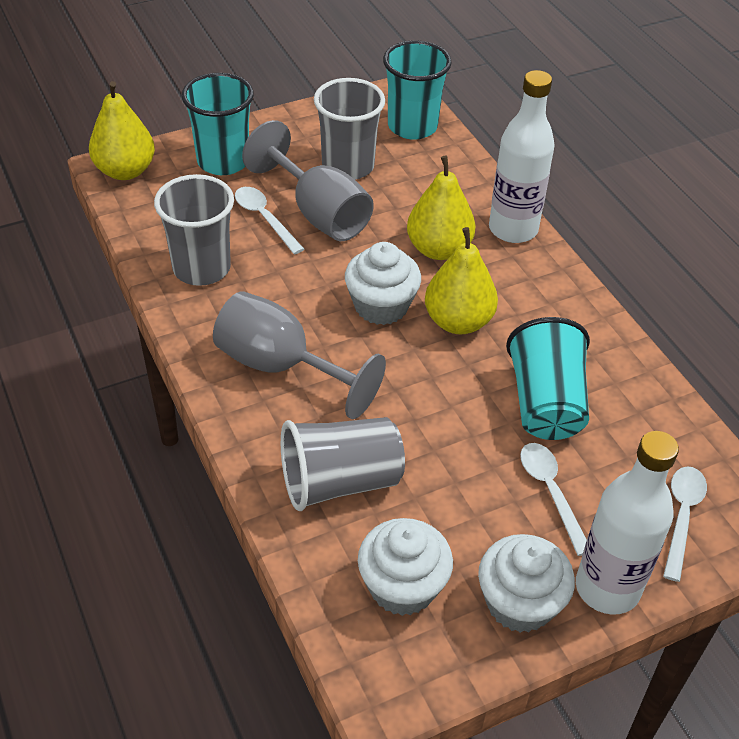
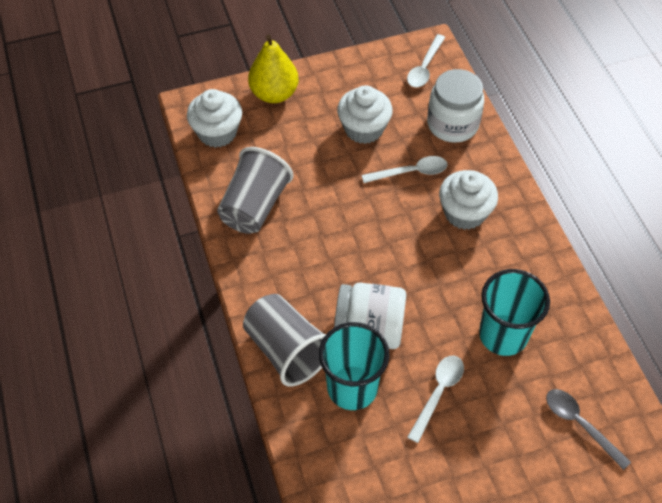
grey cup: 3 -> 2
grey goblet: 2 -> 0
grey spoon: 0 -> 1
turquoise cup: 3 -> 2
white bottle: 2 -> 0
white jar: 0 -> 2
yellow pear: 3 -> 1

